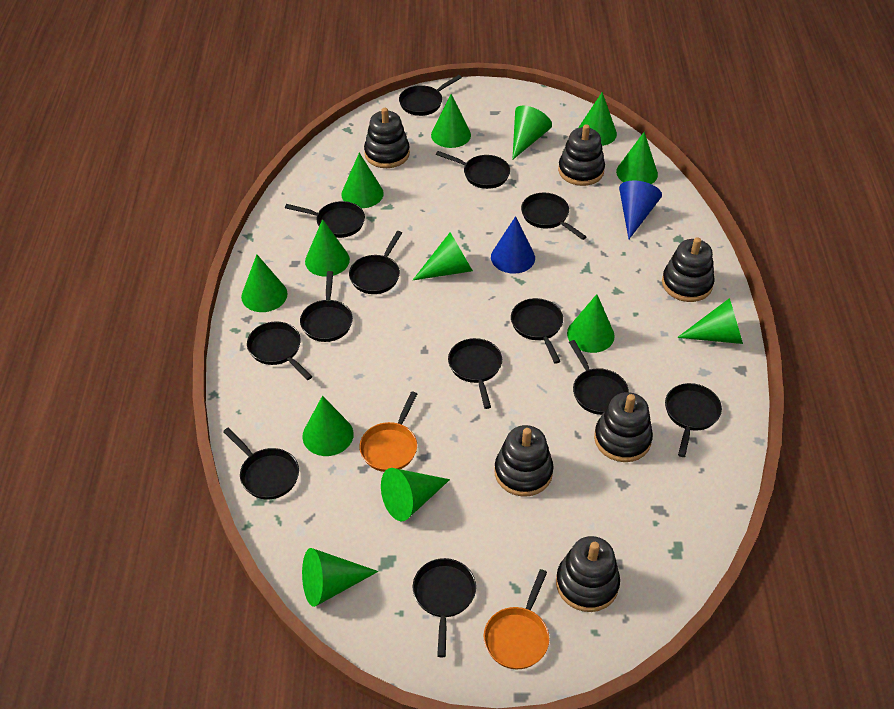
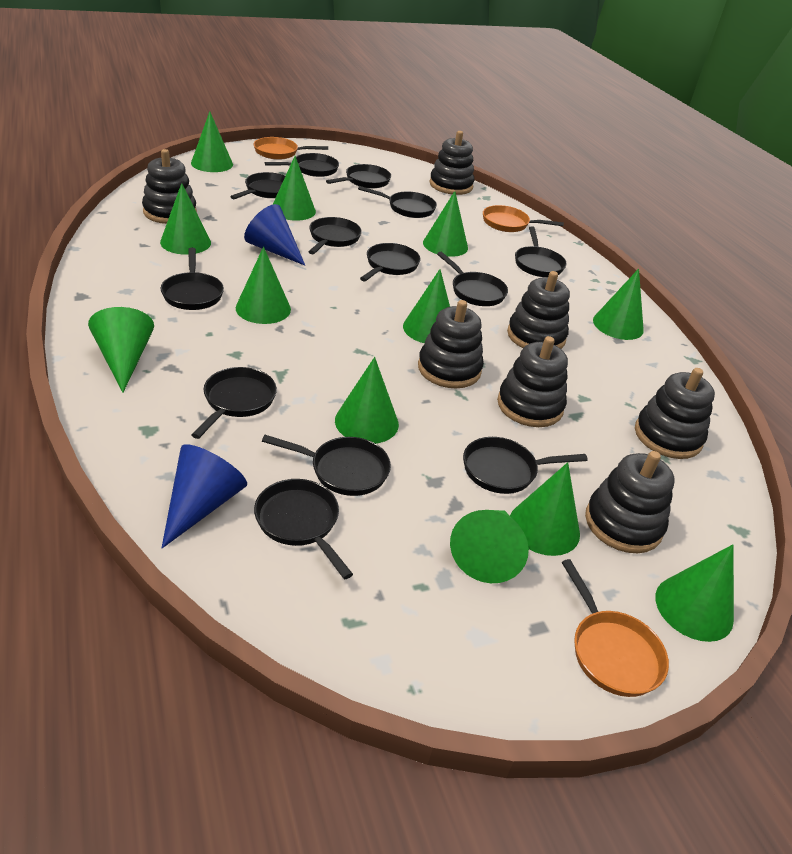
black stacking toy: 6 -> 7
green cone: 13 -> 12
orange pan: 2 -> 3

